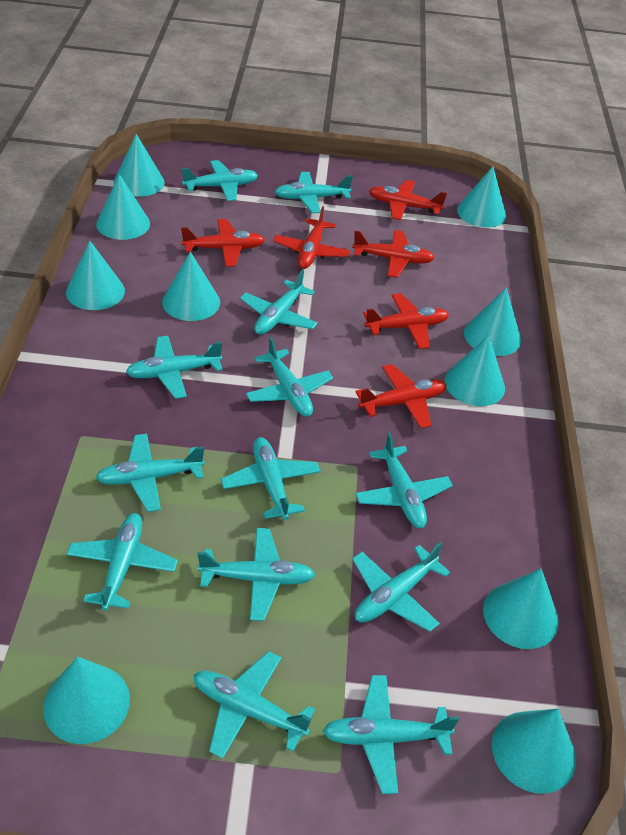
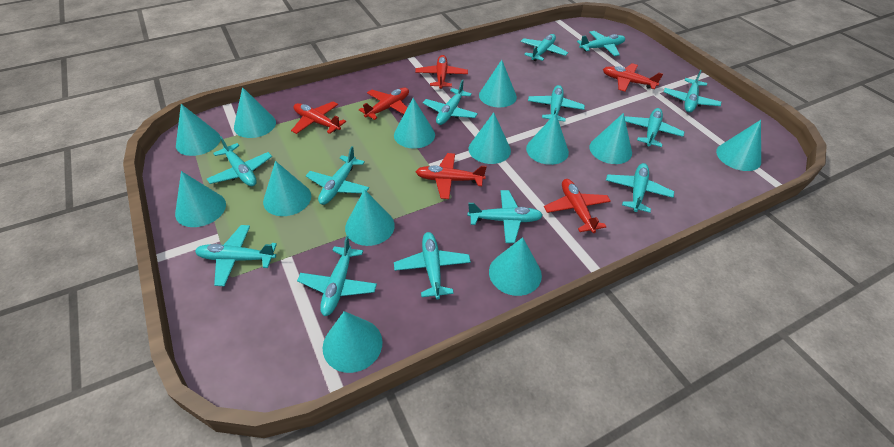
turquoise cone: 10 -> 13

